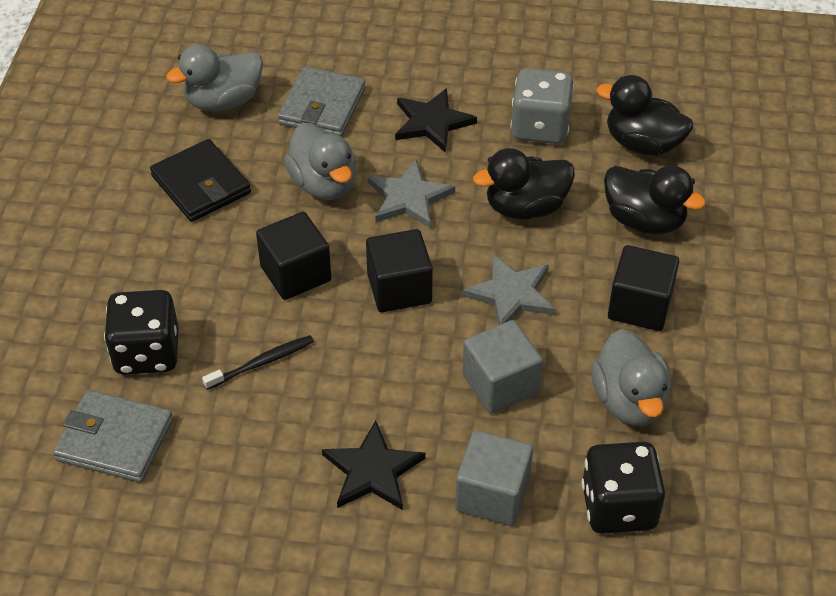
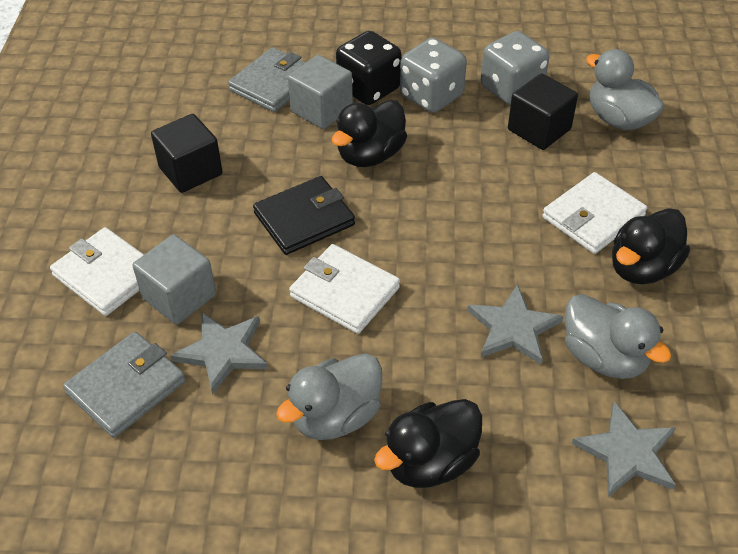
black cube: 3 -> 2
black dice: 2 -> 1
black star: 2 -> 0
black toothbrush: 1 -> 0
grey dice: 1 -> 2
grey star: 2 -> 3
white wallet: 0 -> 3

